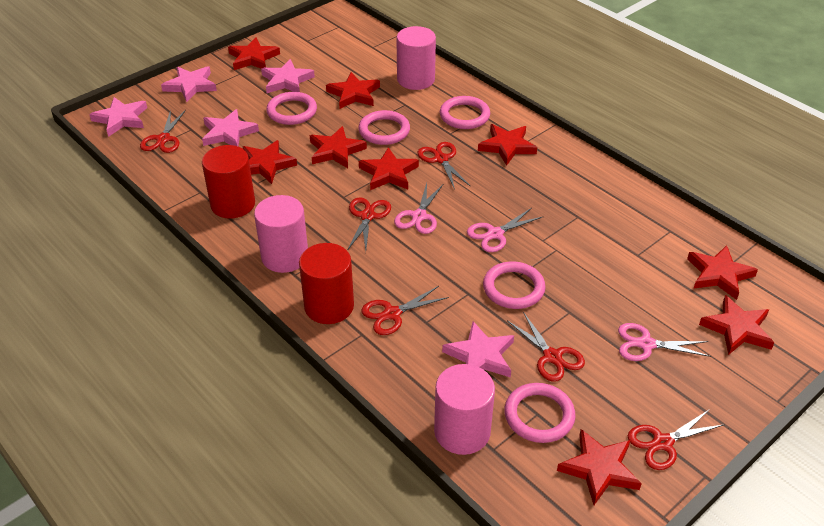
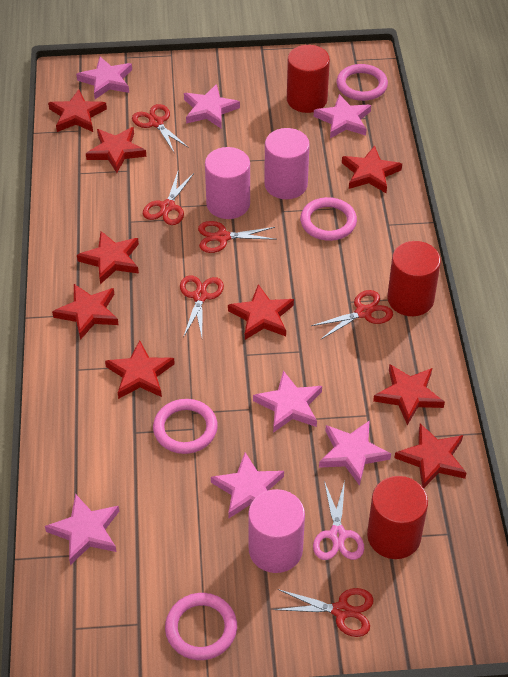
pink ring: 5 -> 4
pink scissors: 3 -> 1
pink star: 5 -> 7
red cylinder: 2 -> 3

